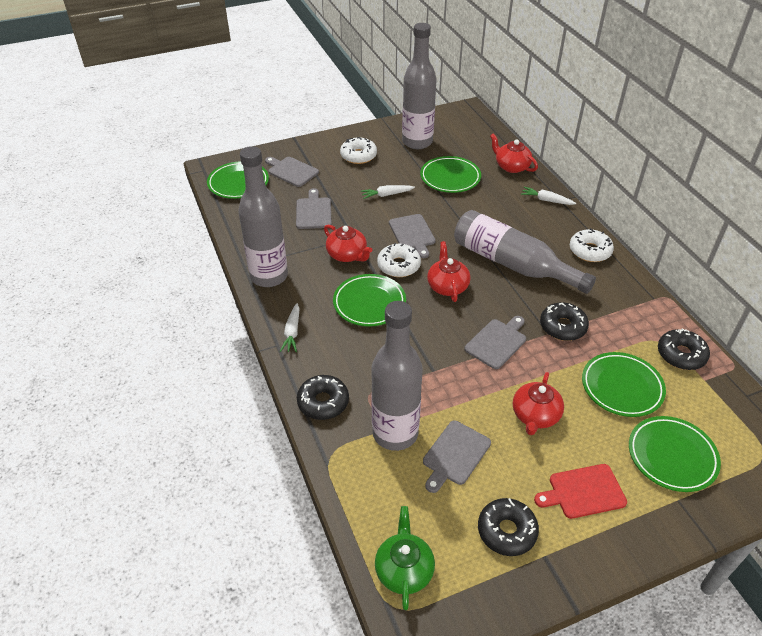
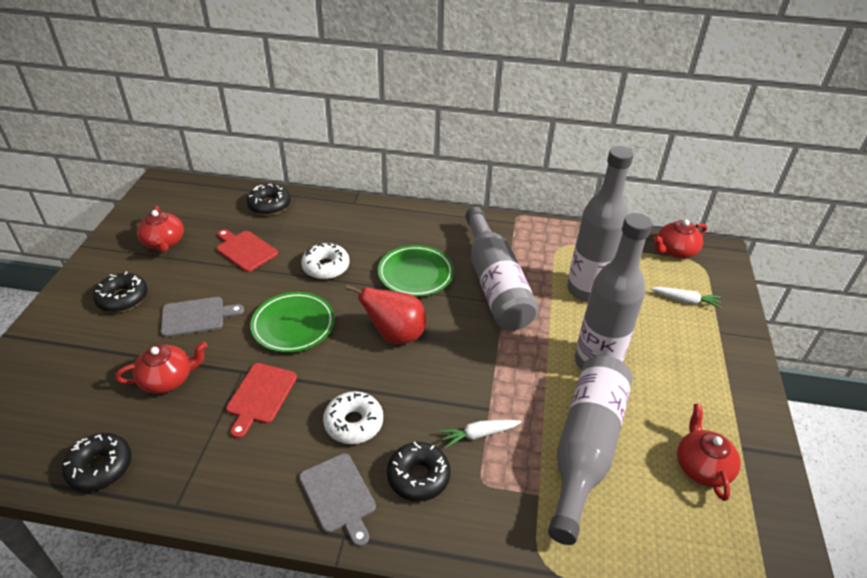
green plate: 5 -> 2
green teapot: 1 -> 0
grey cutting board: 5 -> 2
red cutting board: 1 -> 2
red pear: 0 -> 1
white carrot: 3 -> 2
white donut: 3 -> 2

